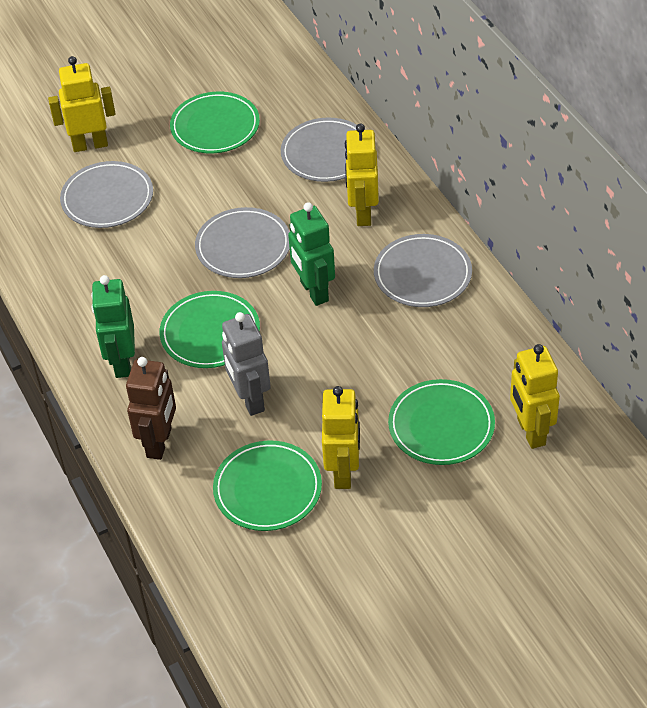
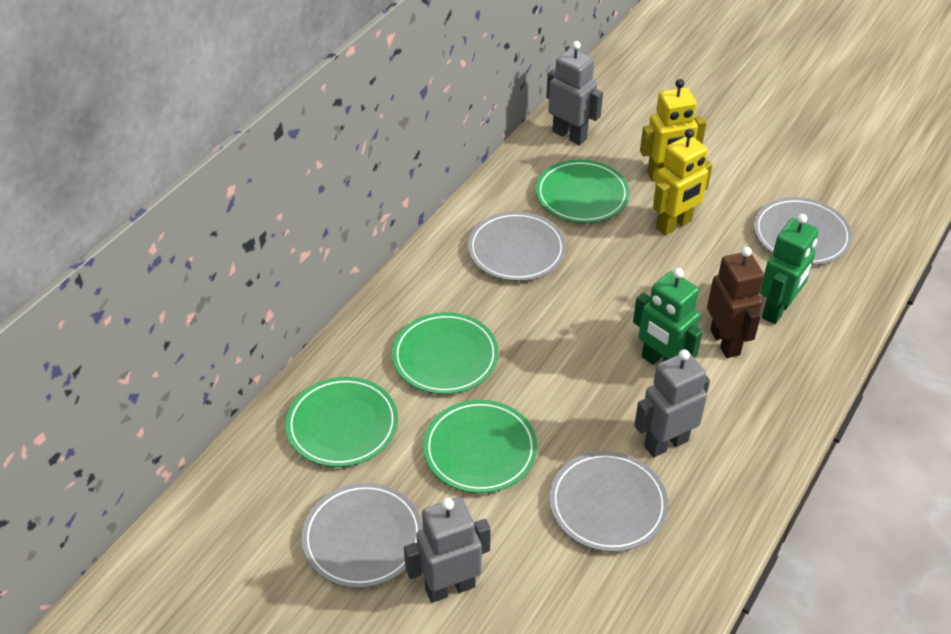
grey robot: 1 -> 3
yellow robot: 4 -> 2

